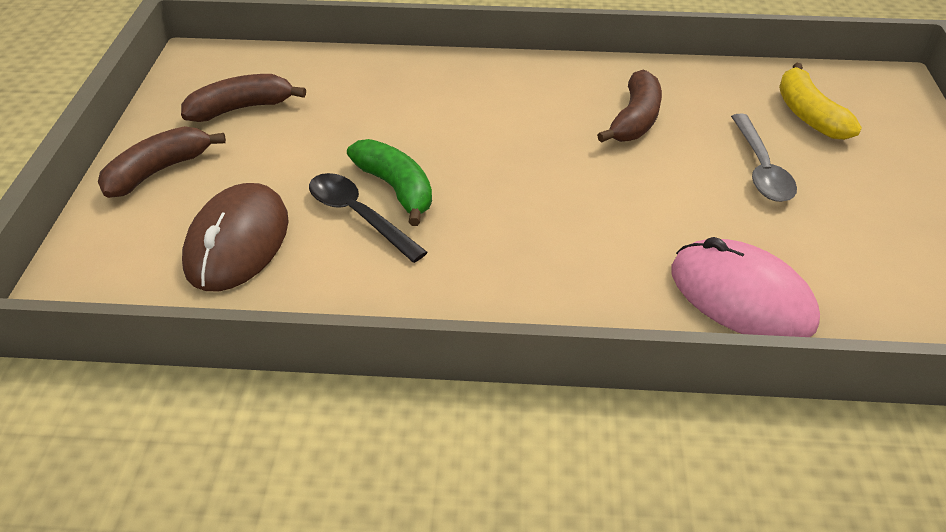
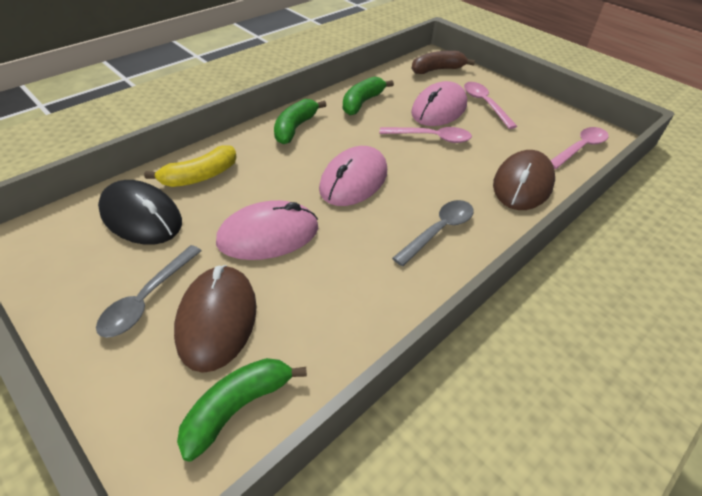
black mouse: 0 -> 1
black spoon: 1 -> 0
brown banana: 3 -> 1
brown mouse: 1 -> 2
green banana: 1 -> 3
grey spoon: 1 -> 2
pink mouse: 1 -> 3
pink spoon: 0 -> 3

